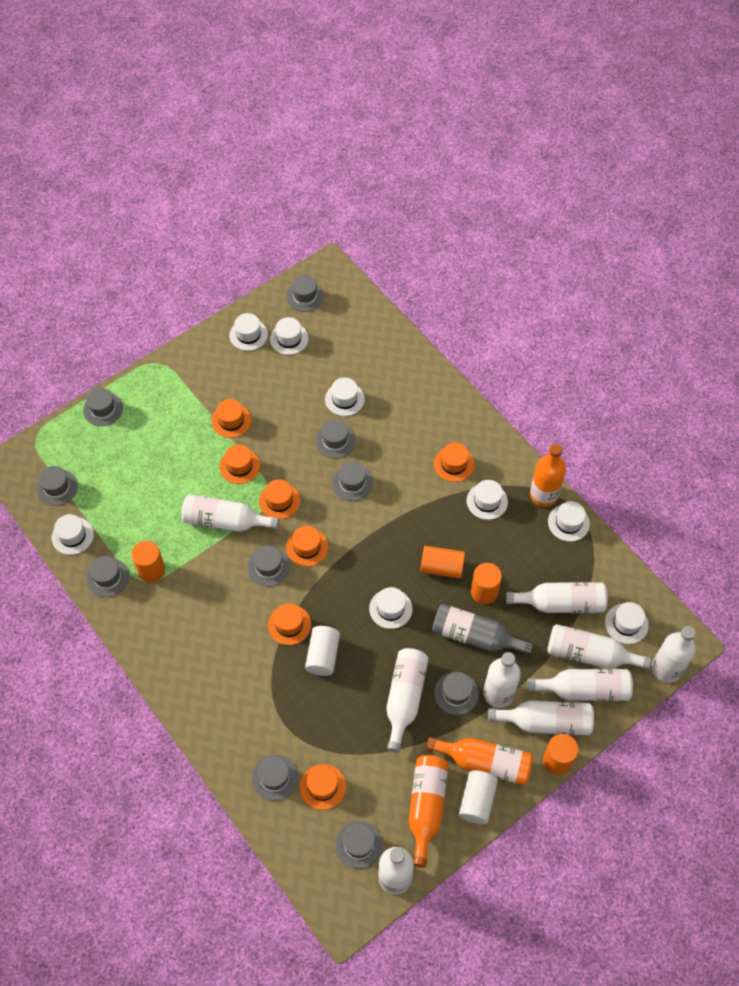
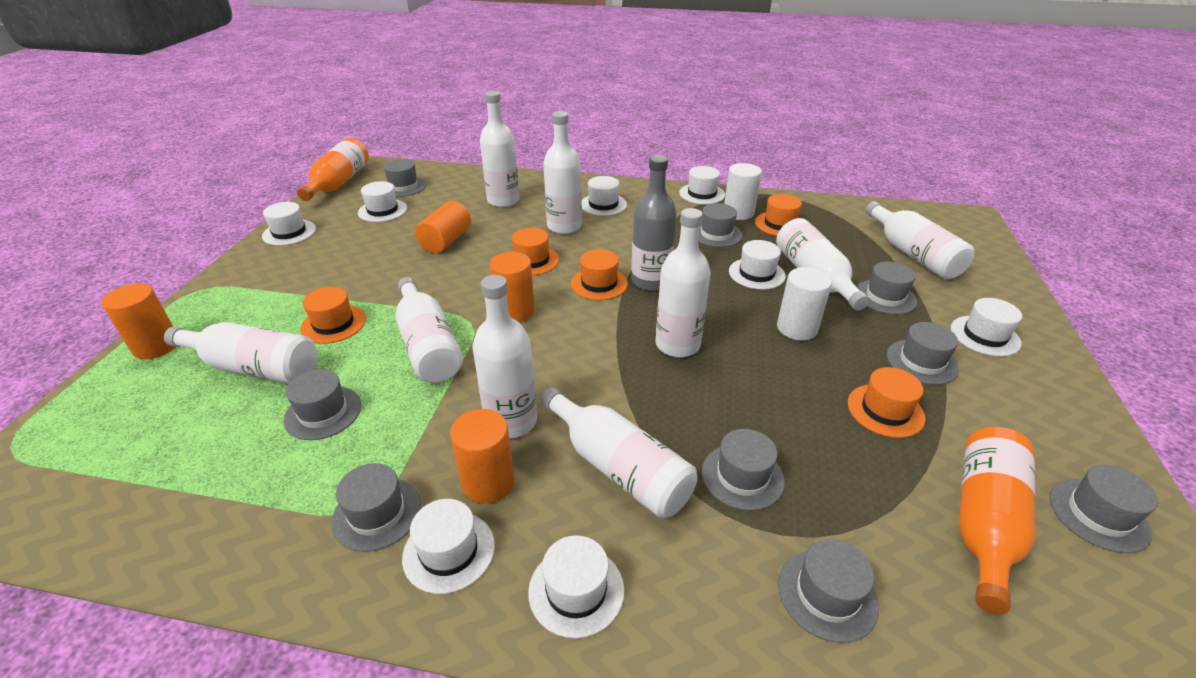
grey hat: 10 -> 9
orange bottle: 3 -> 2
orange hat: 7 -> 5

